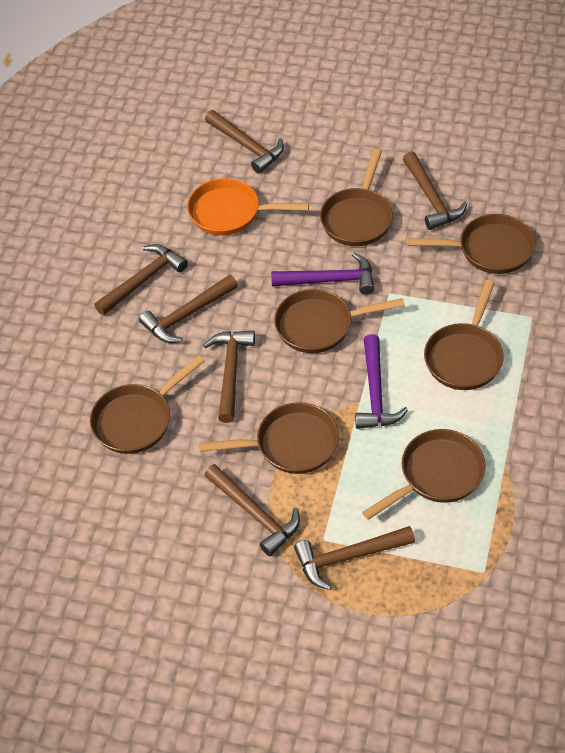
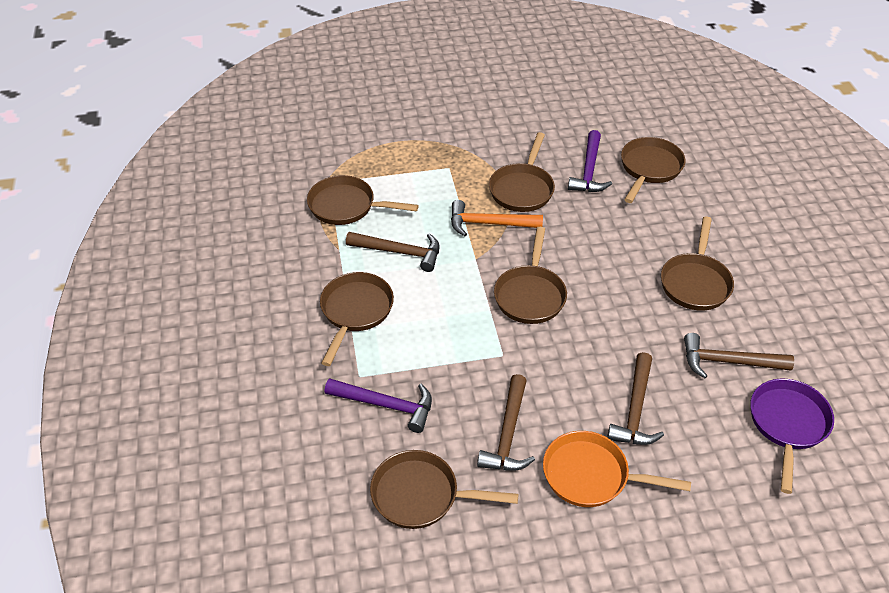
brown hammer: 7 -> 4
orange hammer: 0 -> 1
purple pan: 0 -> 1

